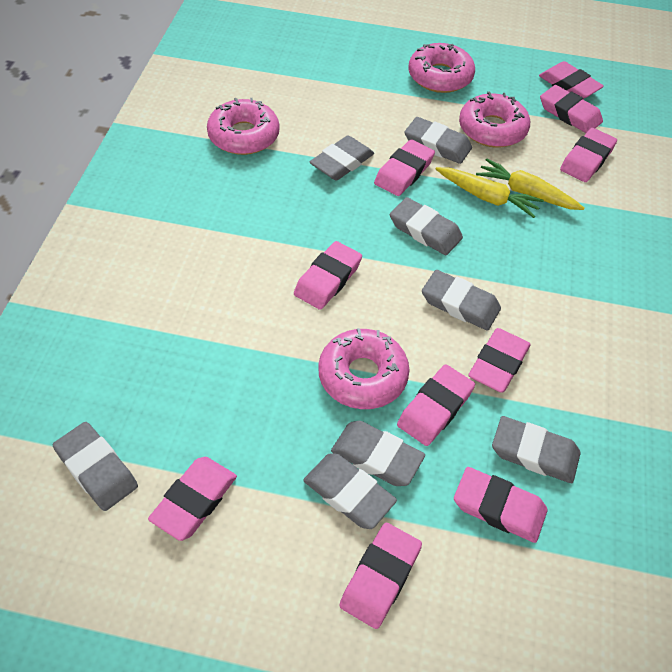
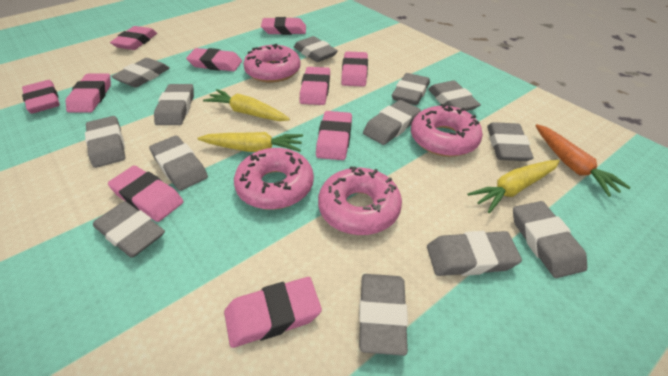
grey eraser: 8 -> 13
orange carrot: 0 -> 1
yellow carrot: 2 -> 3

